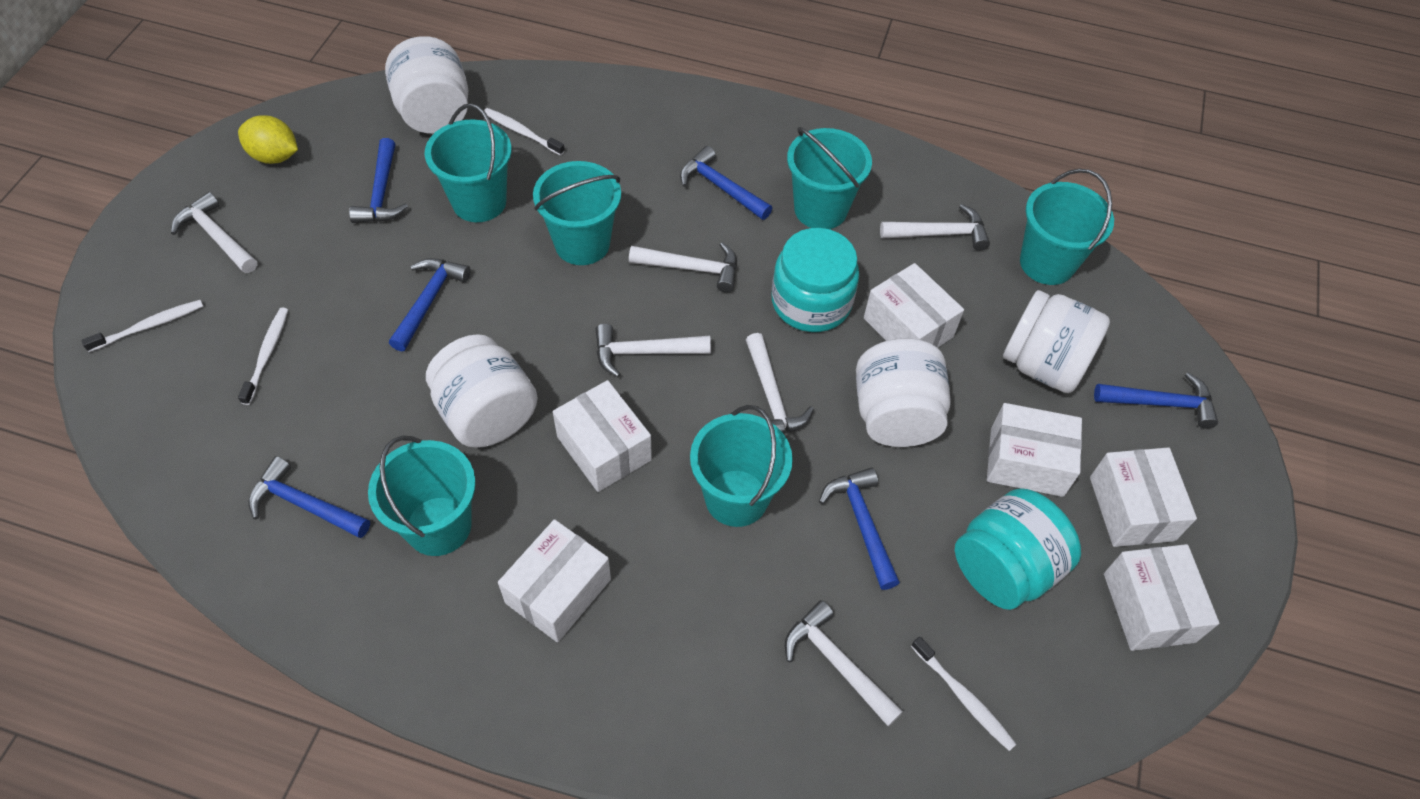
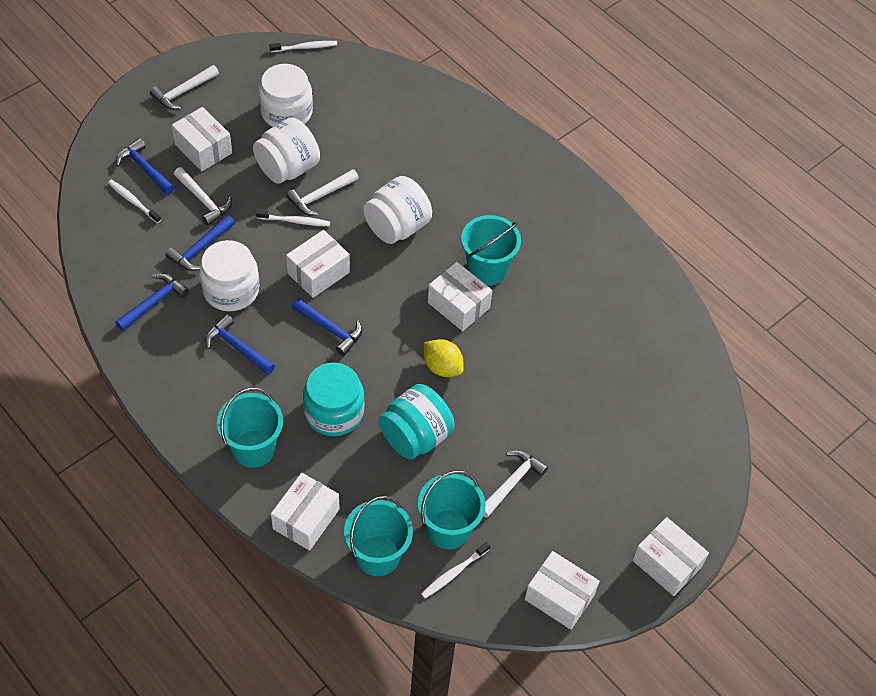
blue hammer: 6 -> 5
turquoise bucket: 6 -> 4
white hammer: 6 -> 4

